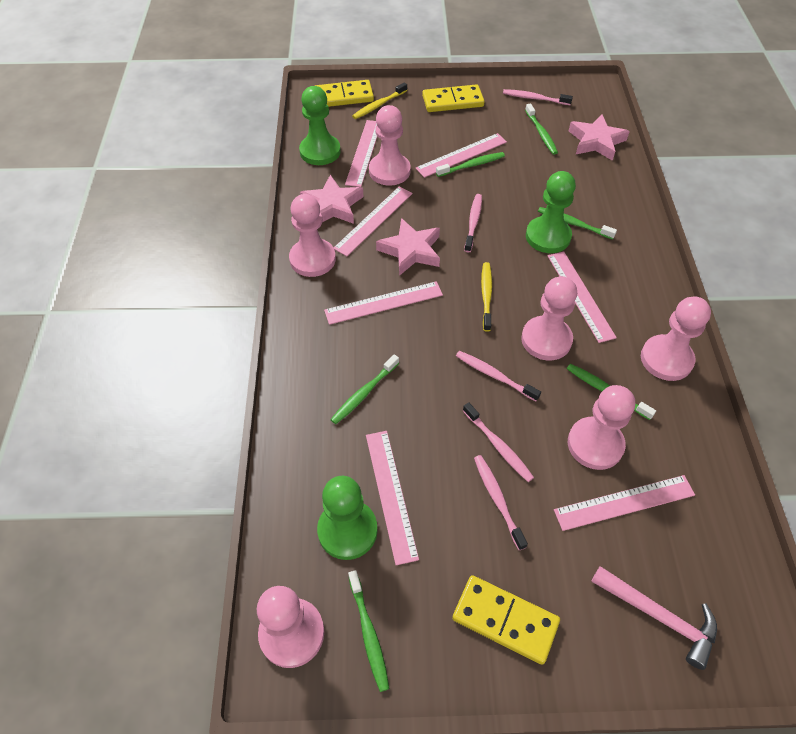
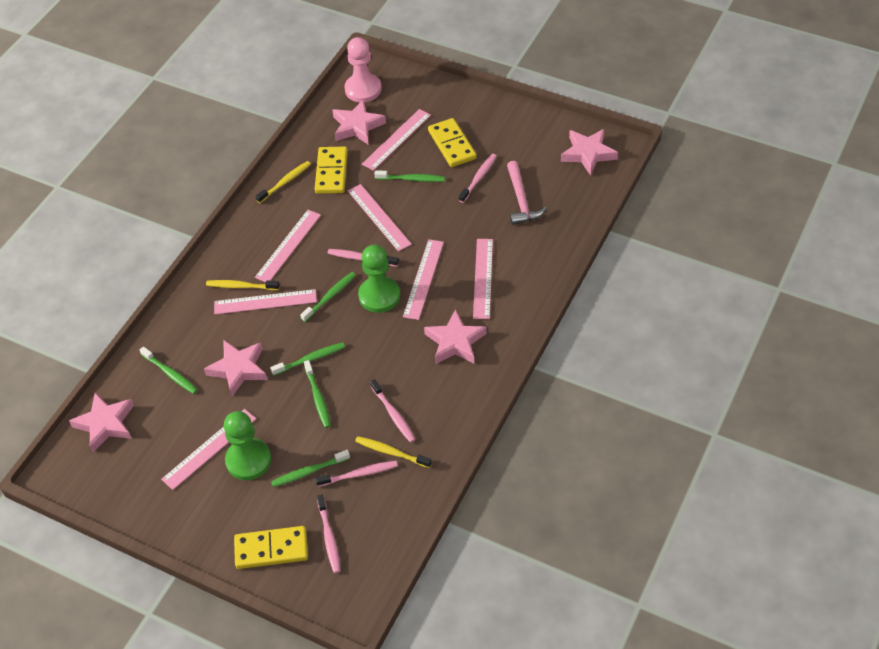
green pawn: 3 -> 2
pink pawn: 6 -> 1
pink star: 3 -> 5
yellow toothbrush: 2 -> 3

